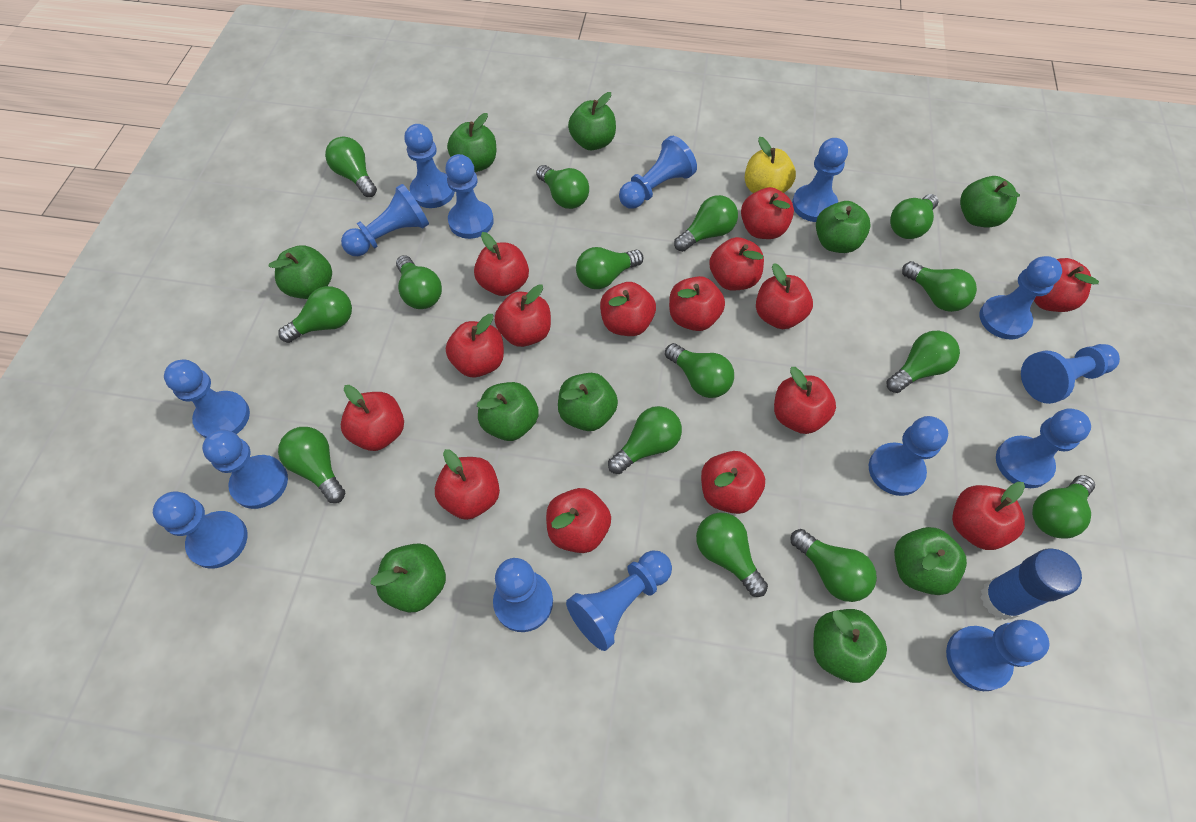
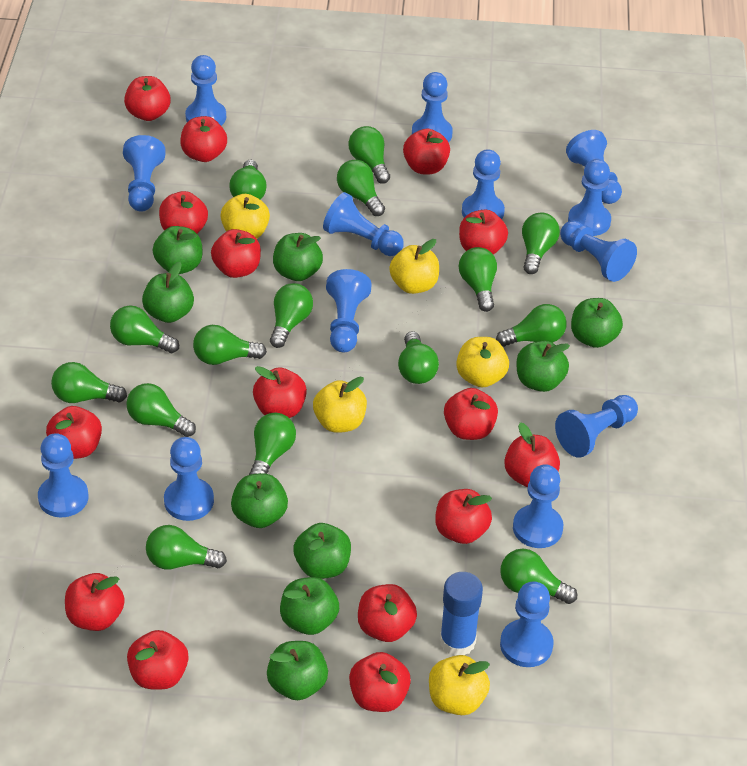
blue pawn: 15 -> 14
green apple: 10 -> 9
yellow apple: 1 -> 5

